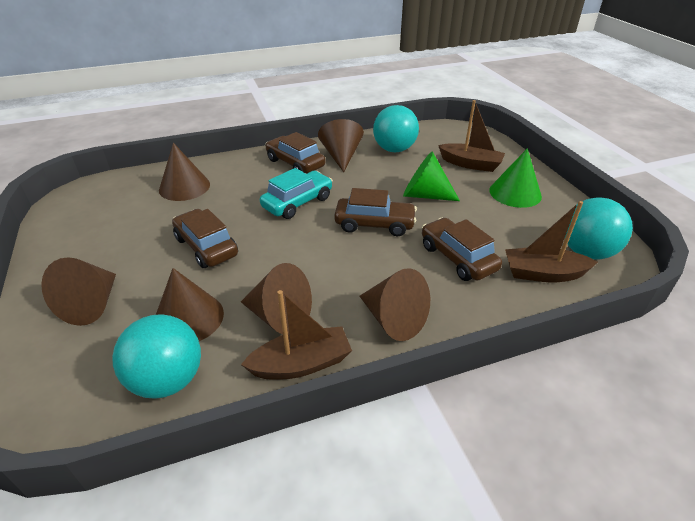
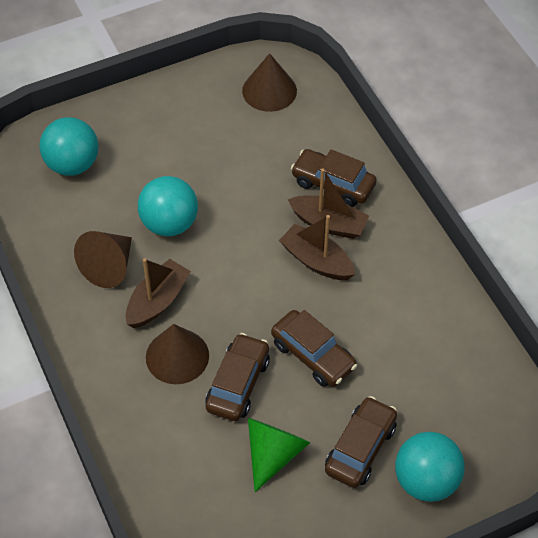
brown cone: 6 -> 3
green cone: 2 -> 1
turquoise car: 1 -> 0

